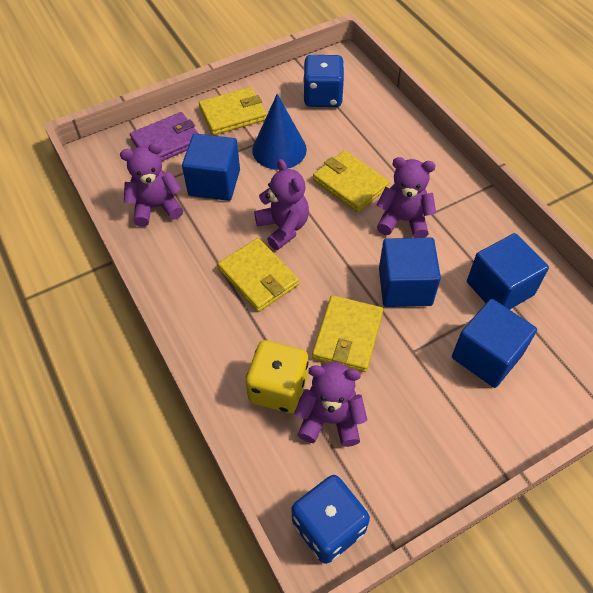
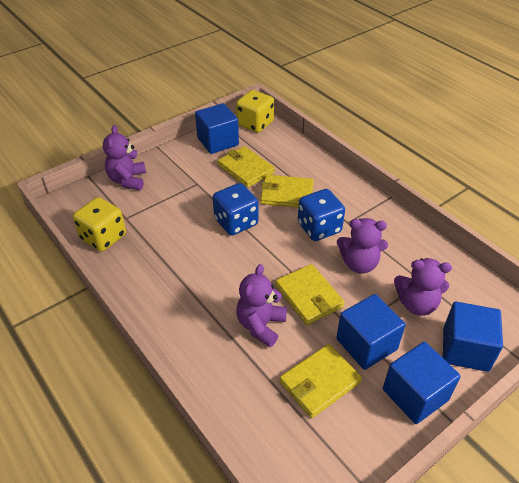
blue cone: 1 -> 0
purple wallet: 1 -> 0
yellow dice: 1 -> 2

